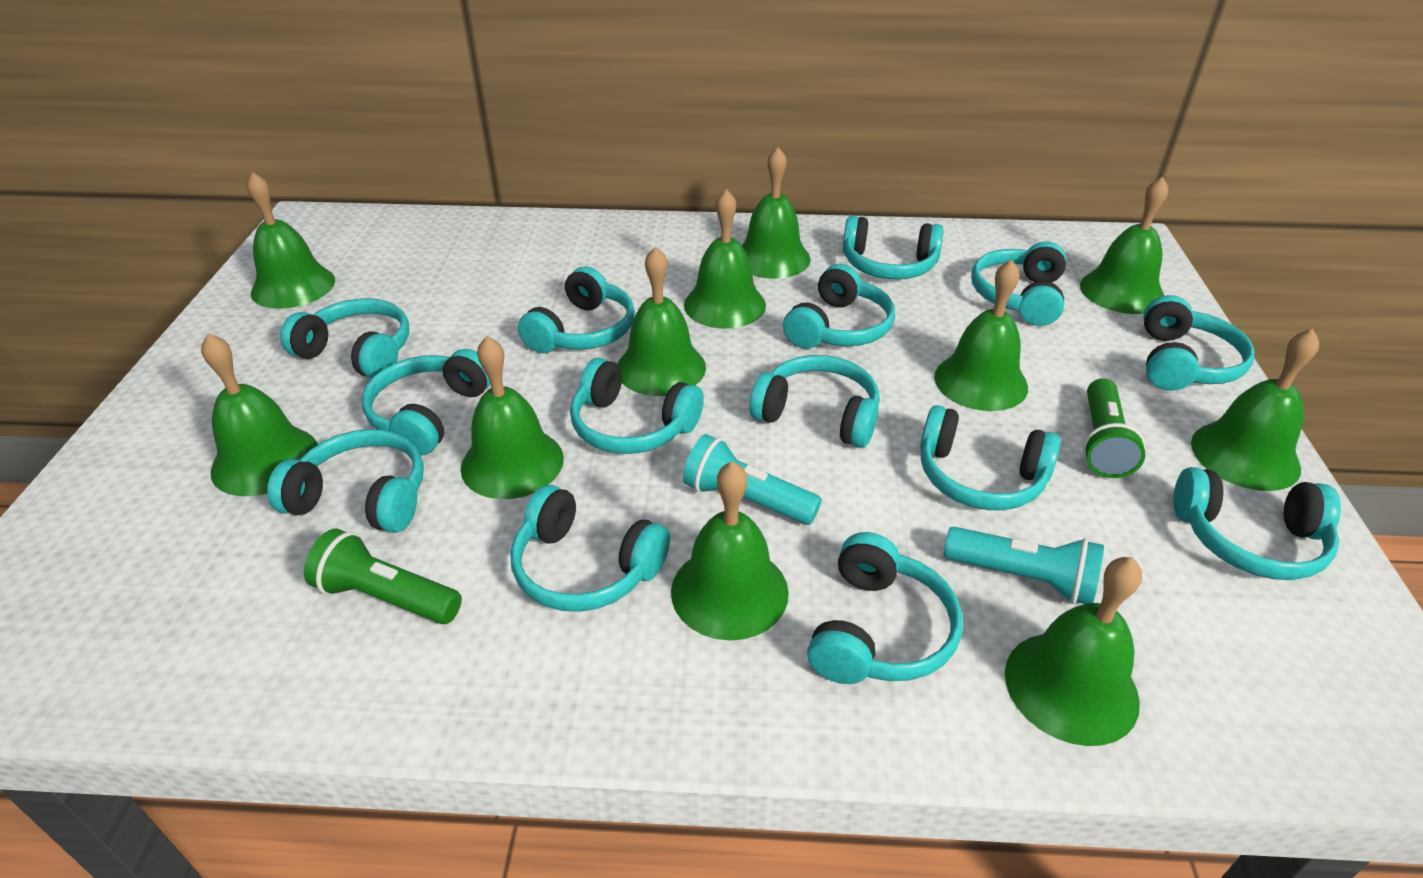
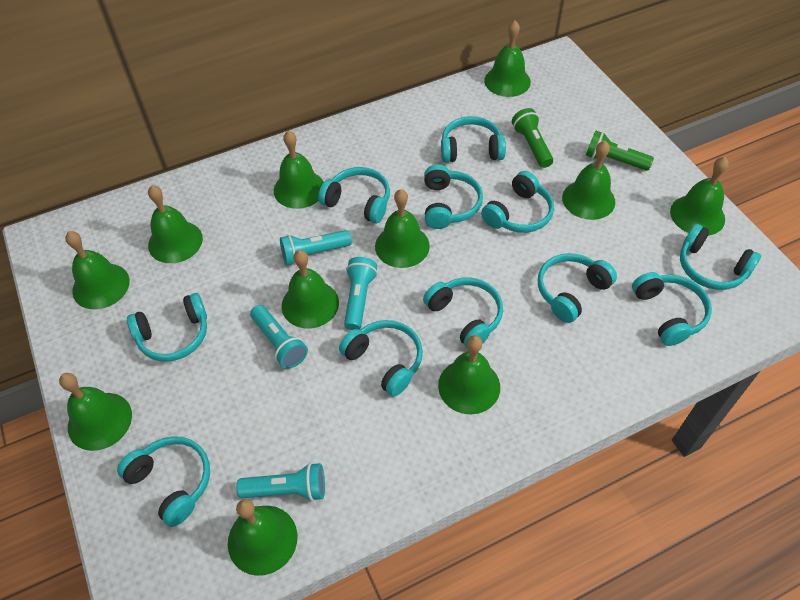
turquoise flashlight: 2 -> 4
turquoise headphones: 14 -> 11

